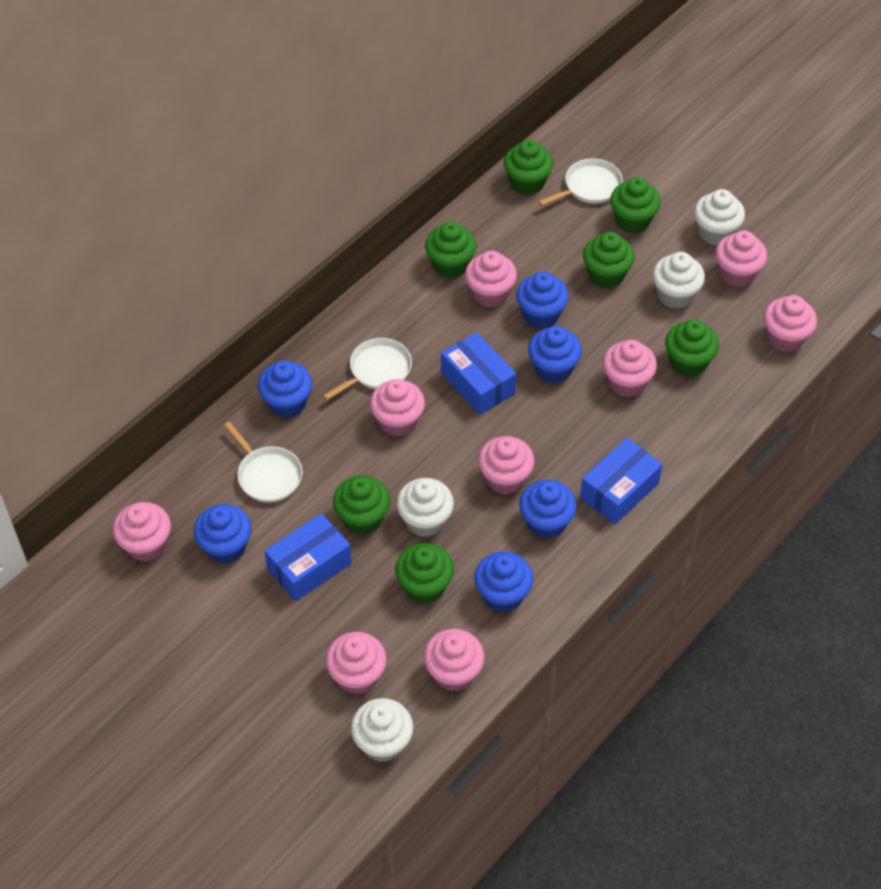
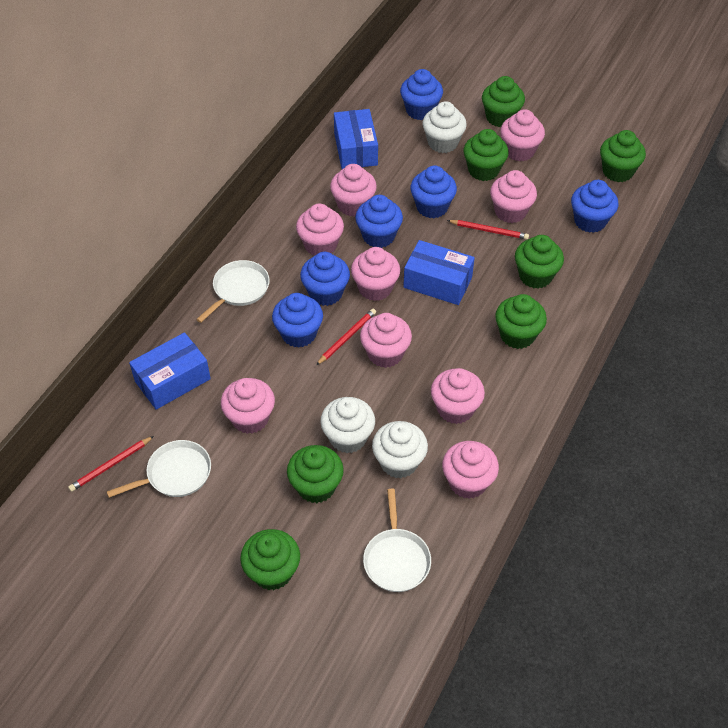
red pencil: 0 -> 3
white cupcake: 4 -> 3

